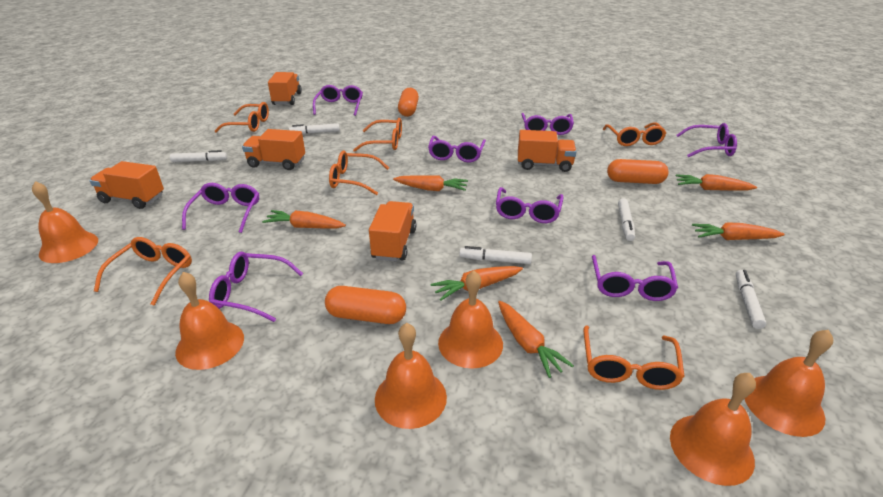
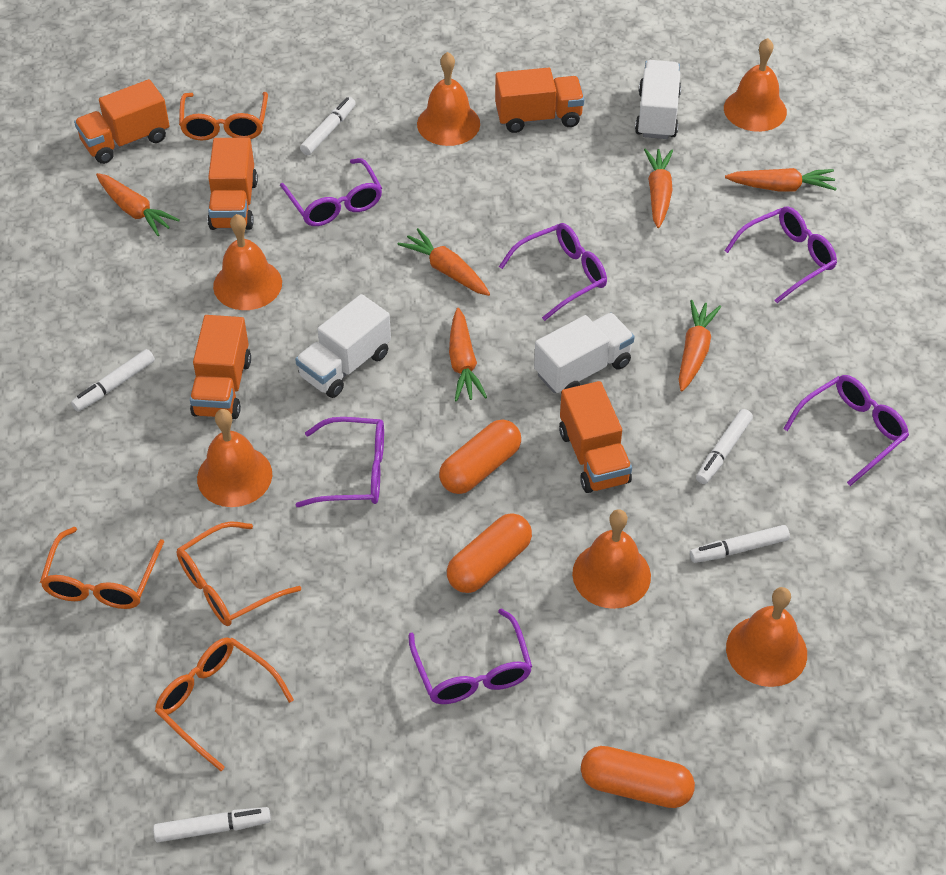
orange glasses: 6 -> 4
purple glasses: 8 -> 6
white truck: 0 -> 3

